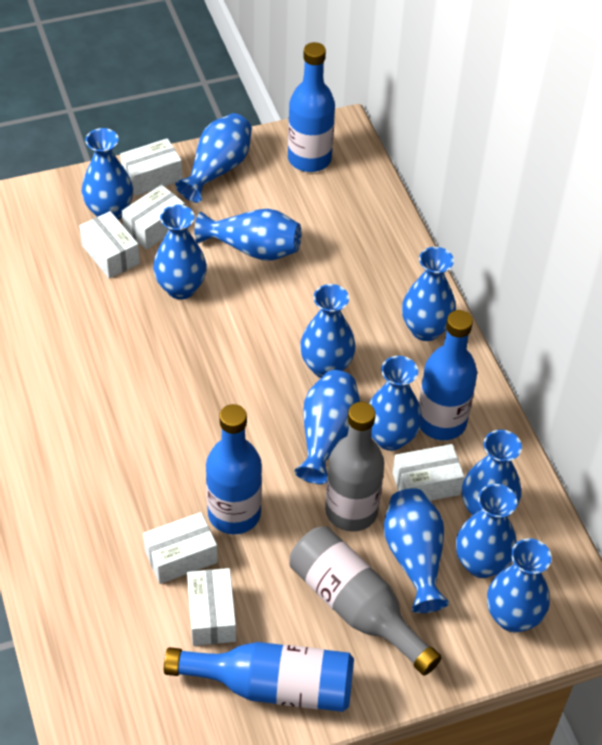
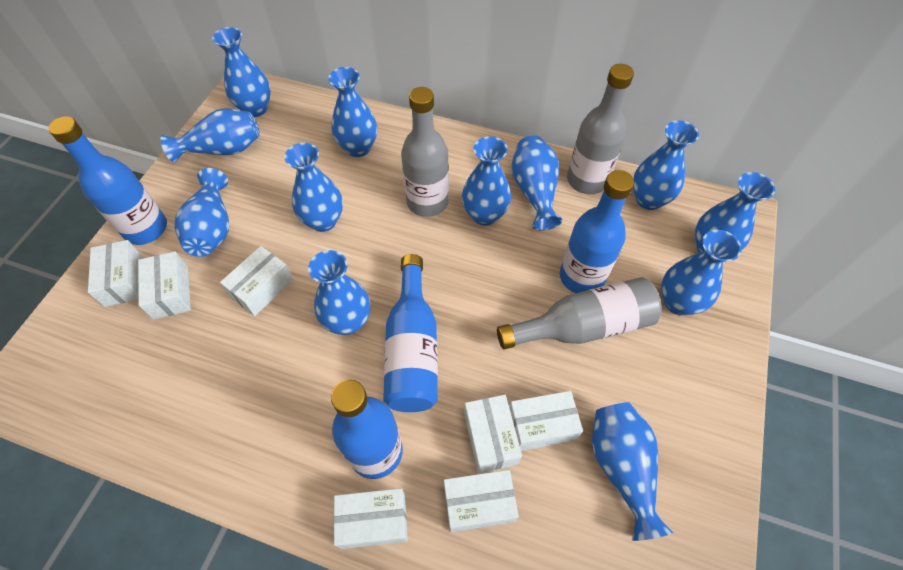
grey bottle: 2 -> 3
white box: 6 -> 7

